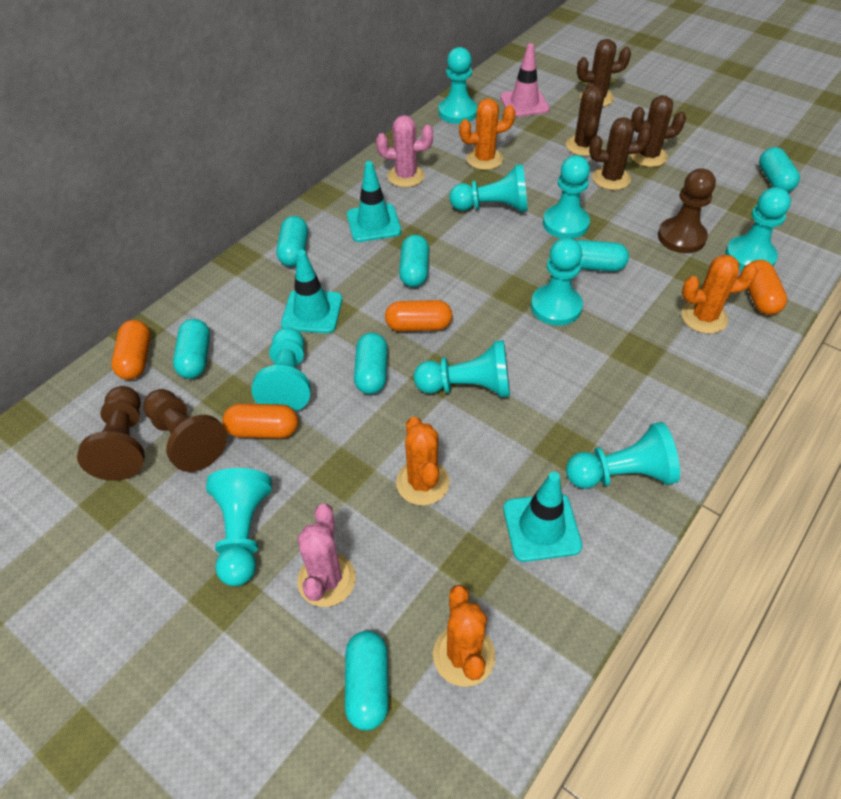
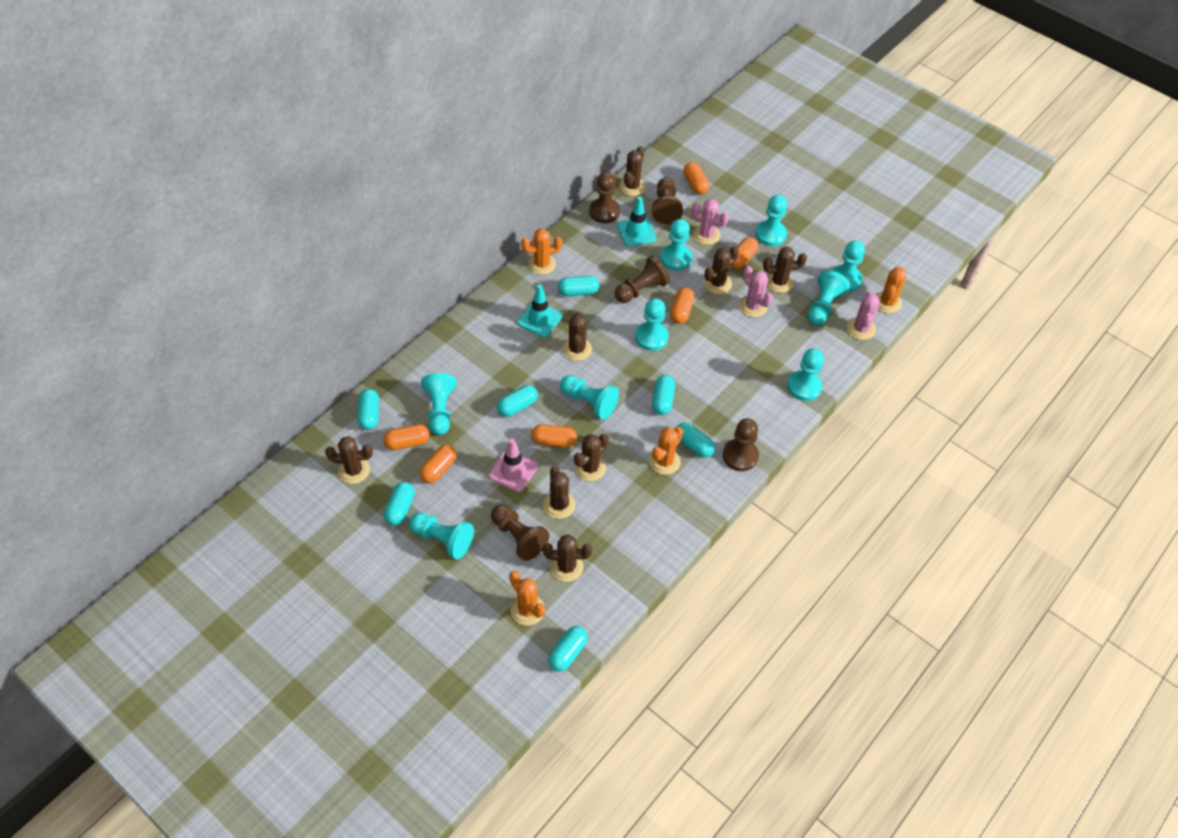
brown cactus: 4 -> 8
brown pawn: 3 -> 5
orange capsule: 4 -> 6
pink cactus: 2 -> 3
turquoise traffic cone: 3 -> 2

